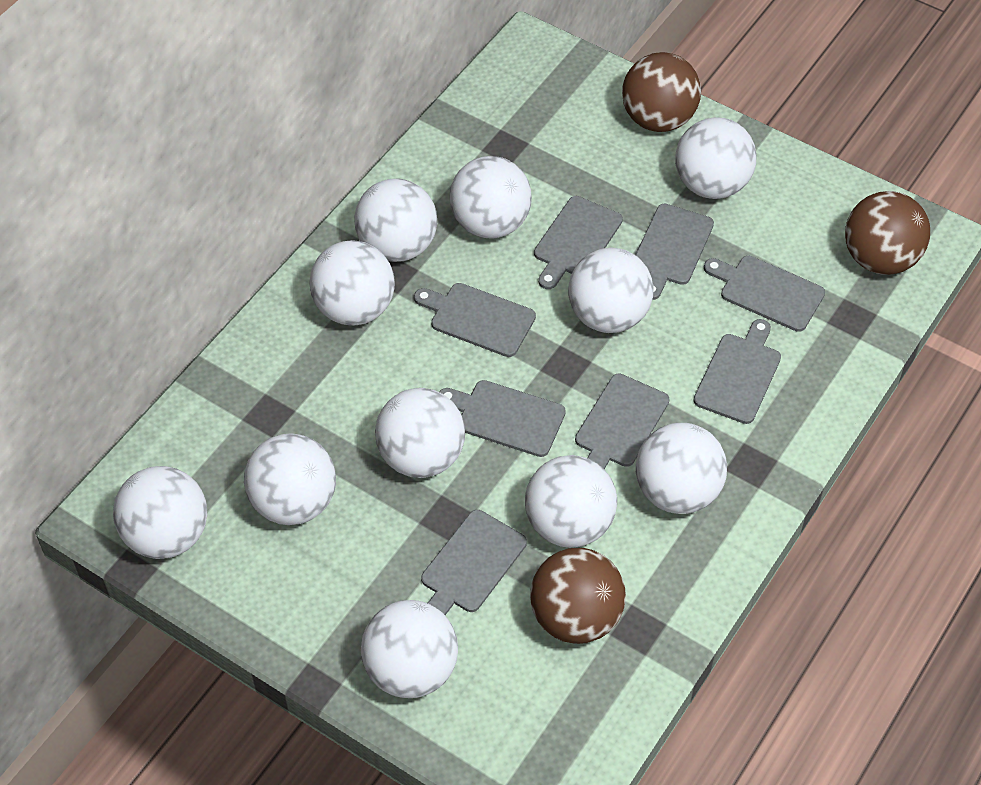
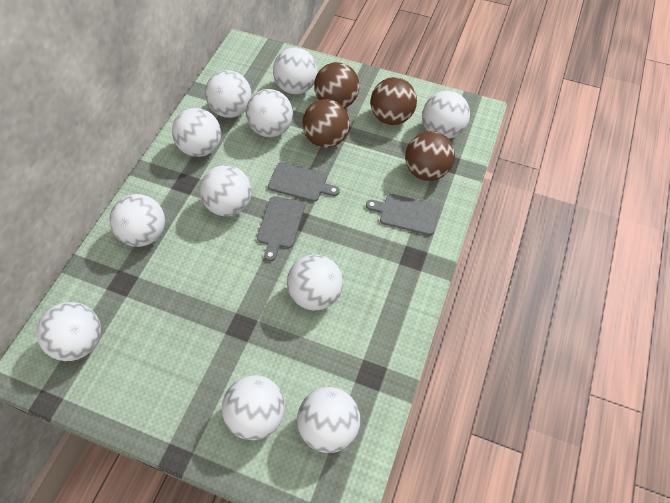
brown ball: 3 -> 4
grey cutting board: 8 -> 3

